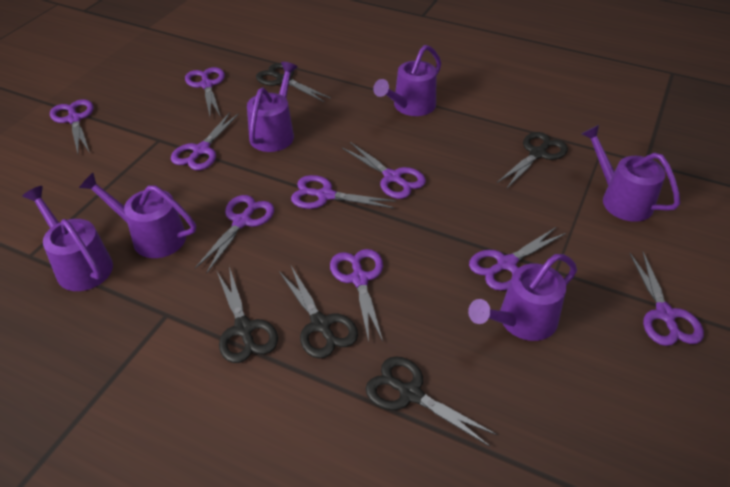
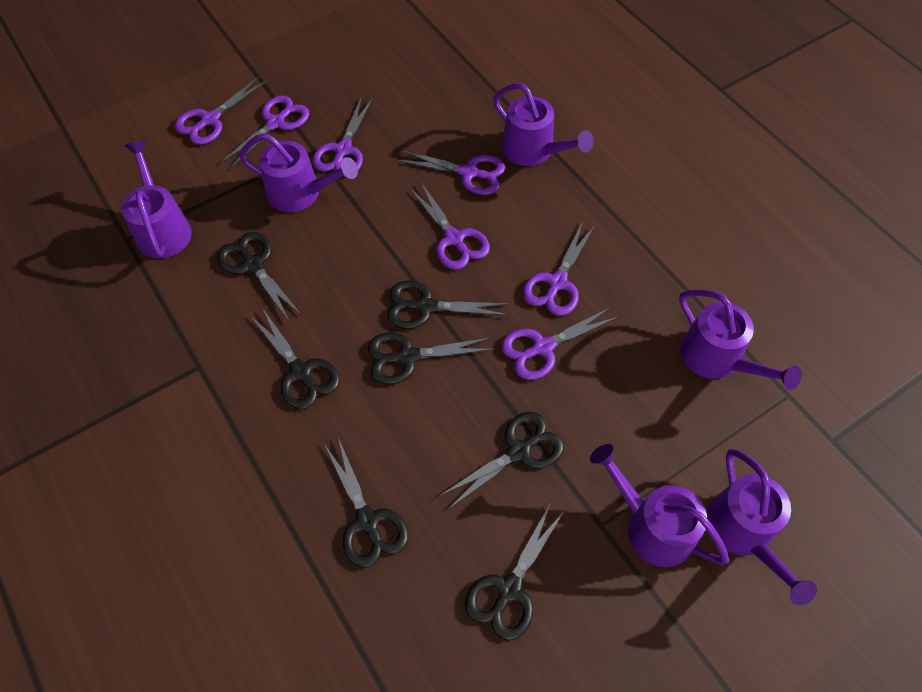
black scissors: 5 -> 7
purple scissors: 9 -> 7

